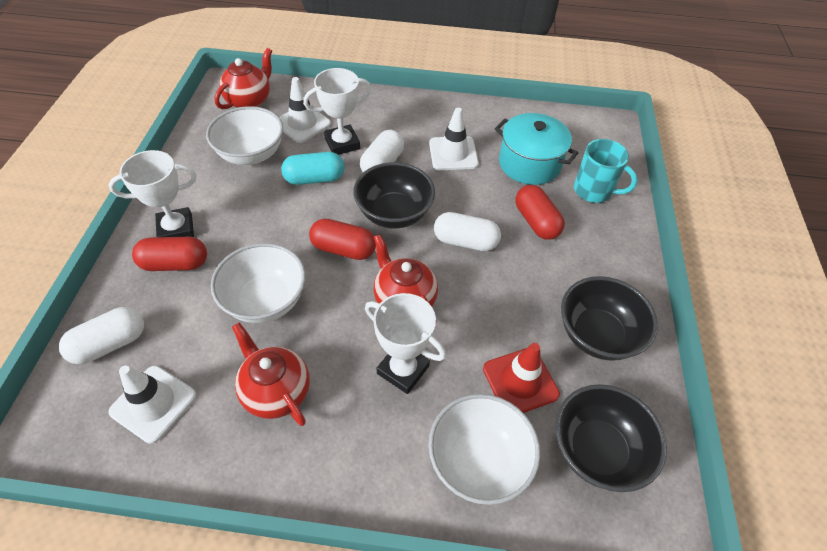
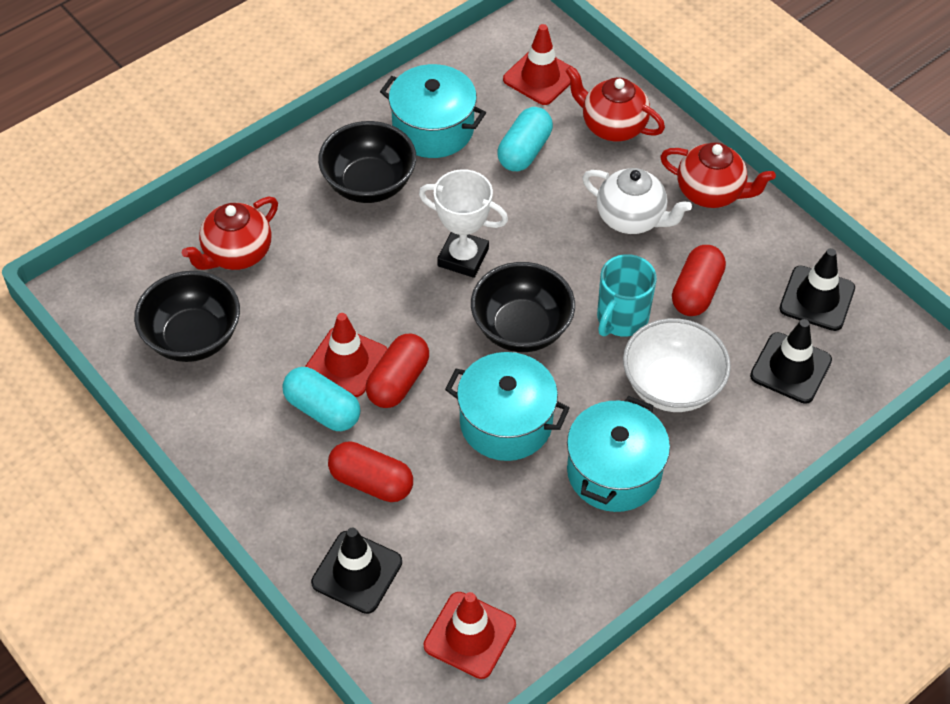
black traffic cone: 0 -> 3
red traffic cone: 1 -> 3
turquoise capsule: 1 -> 2
turquoise pot: 1 -> 3
white bowl: 3 -> 1
white capsule: 3 -> 0
white teapot: 0 -> 1
white traffic cone: 3 -> 0
white trophy: 3 -> 1

